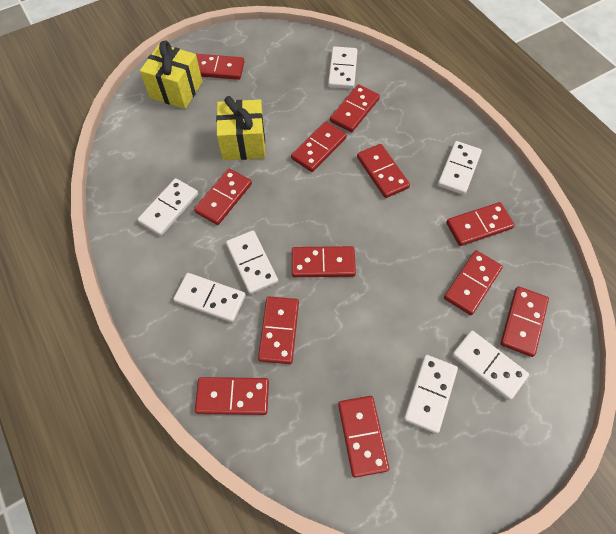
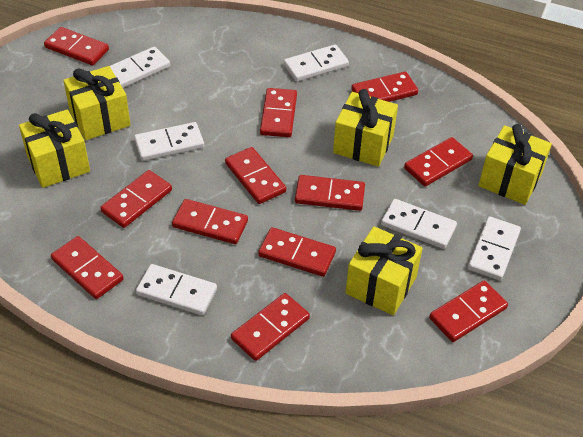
white domino: 7 -> 6
yellow gift: 2 -> 5

